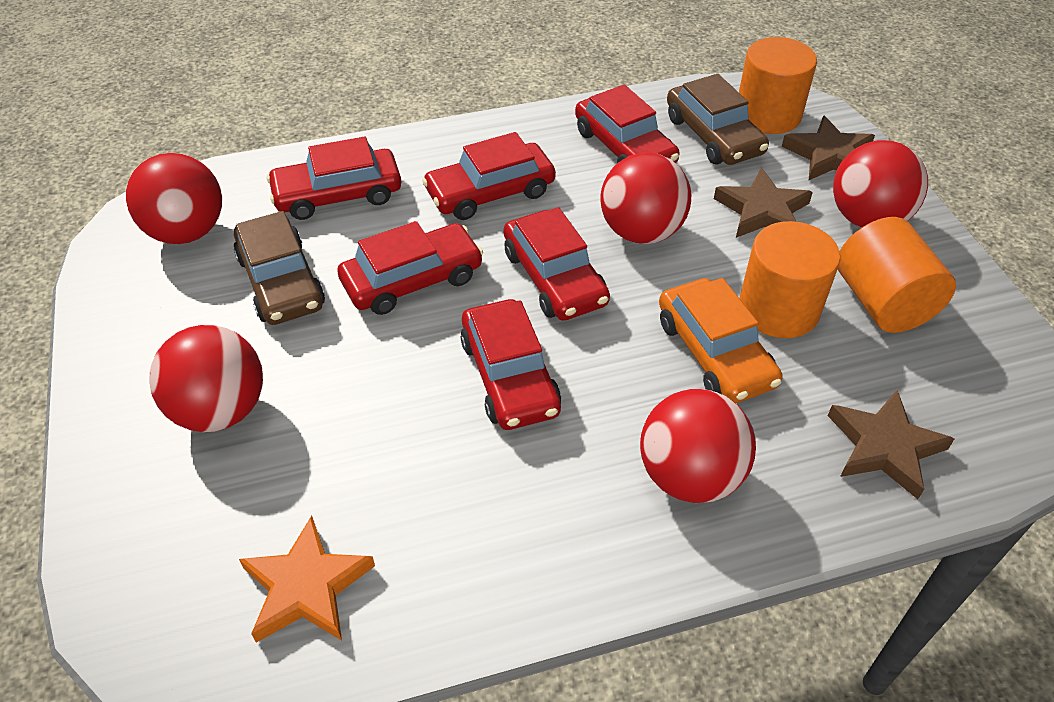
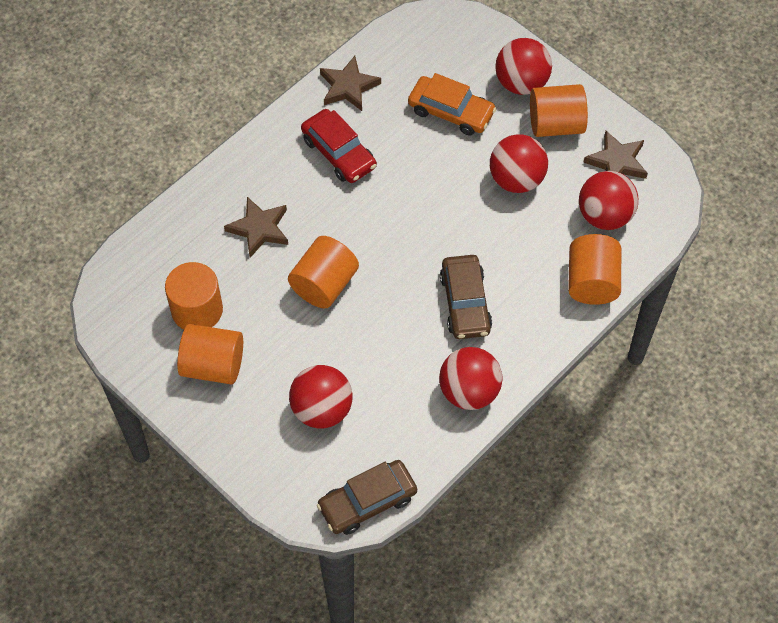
orange cylinder: 3 -> 5
orange star: 1 -> 0
red car: 6 -> 1

